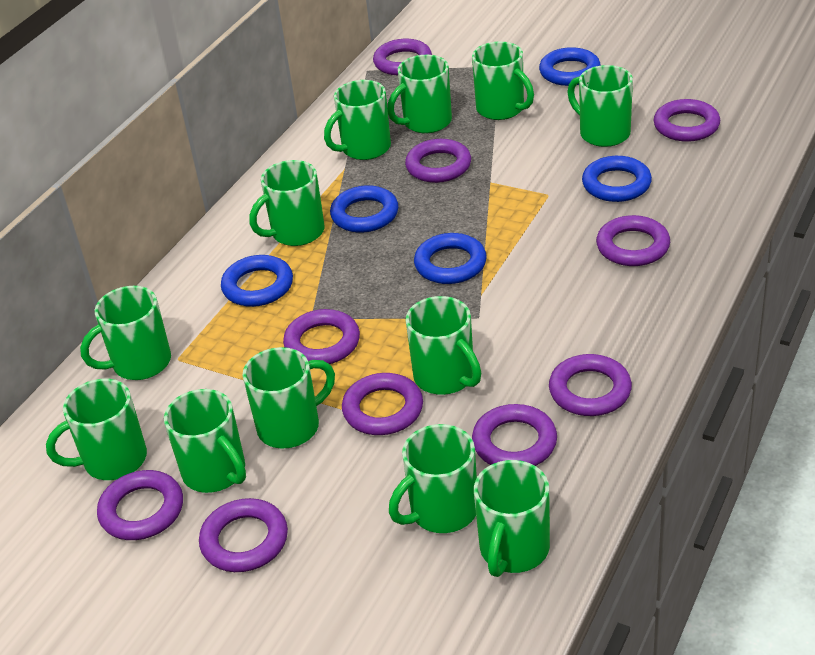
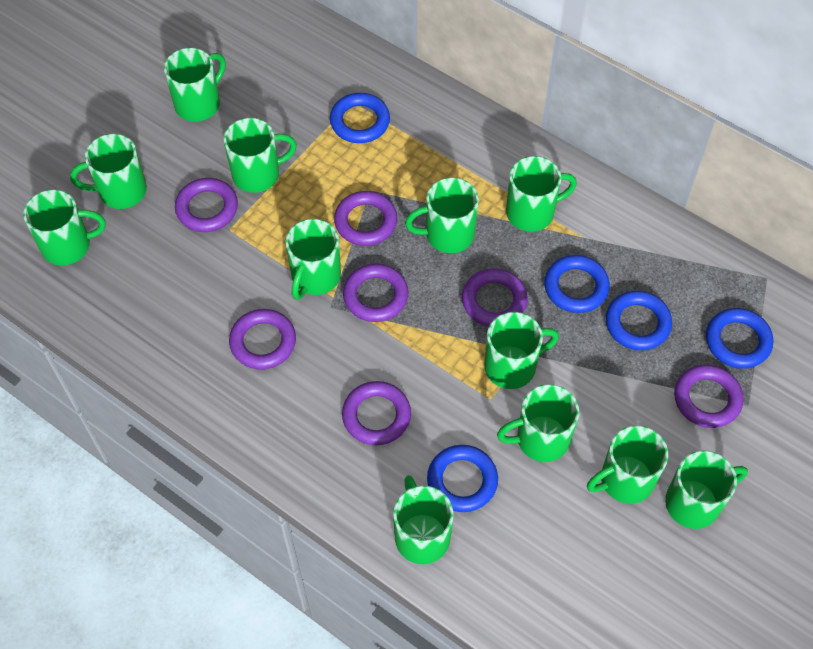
purple ring: 10 -> 7

